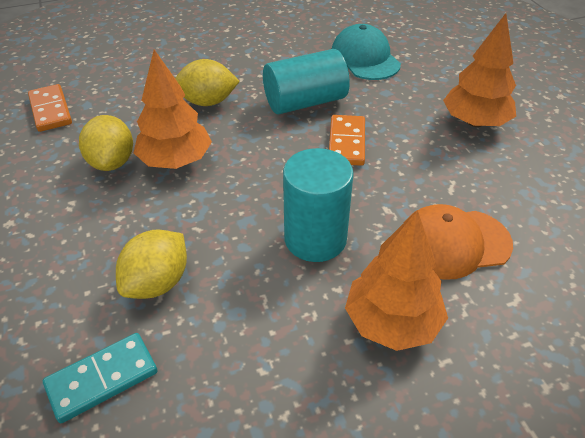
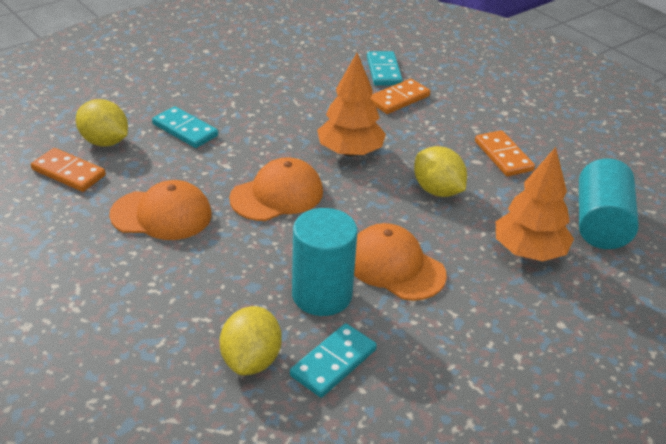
orange cap: 1 -> 3
orange domino: 2 -> 3
orange tree: 3 -> 2
turquoise cap: 1 -> 0
turquoise domino: 1 -> 3

